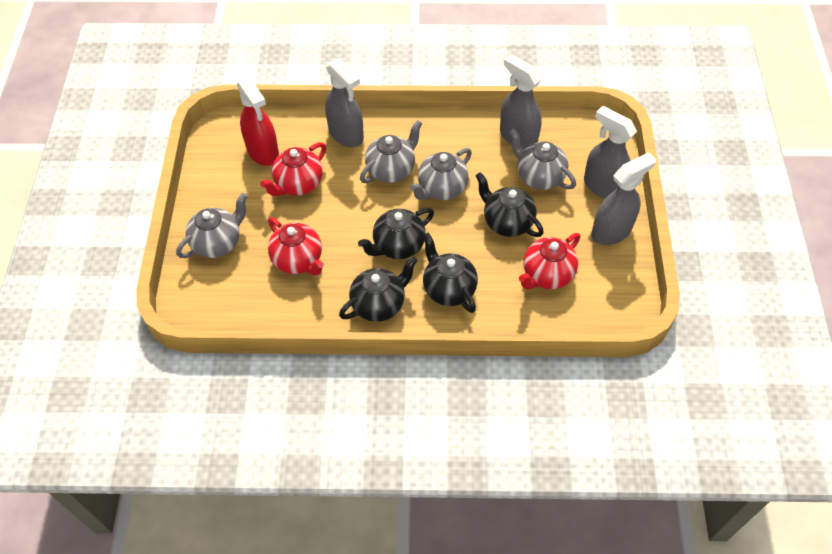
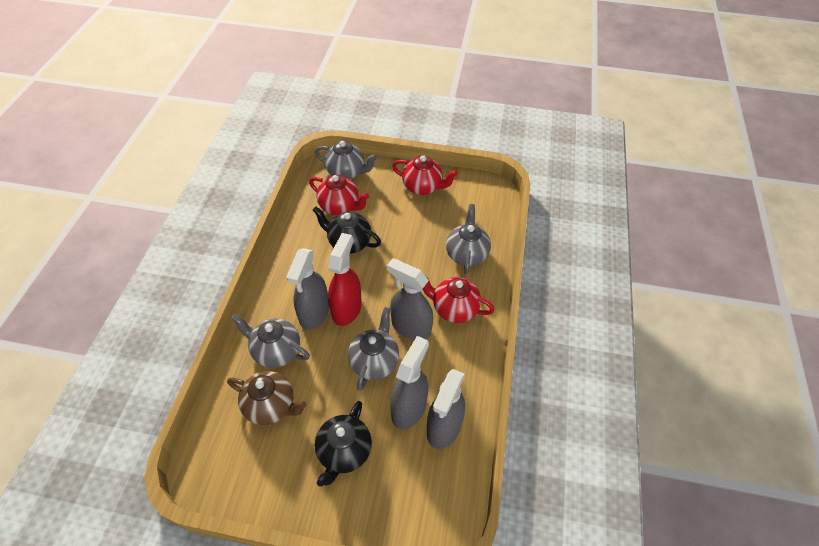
black teapot: 4 -> 2
brown teapot: 0 -> 1

